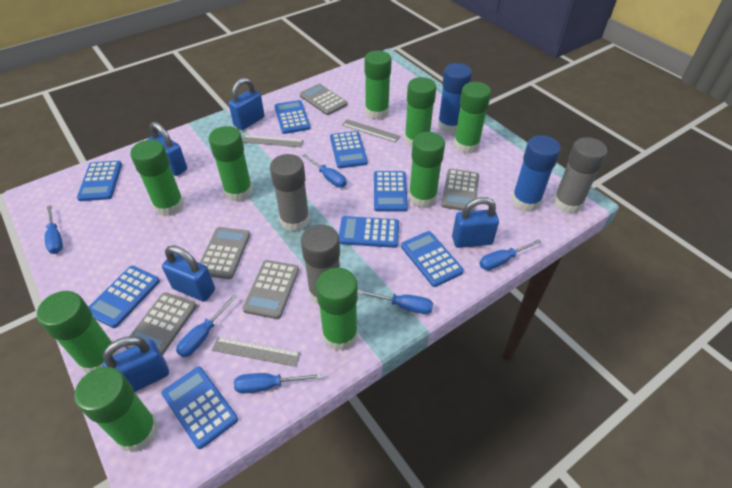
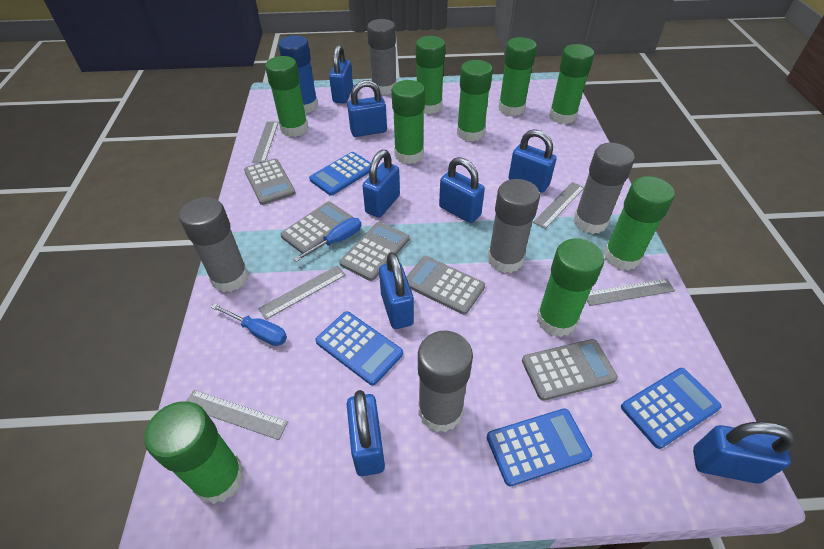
blue calculator: 8 -> 4
blue glue stick: 2 -> 1
blue padlock: 5 -> 8
blue screwdriver: 6 -> 2
grey glue stick: 3 -> 5
grey ruler: 3 -> 5

